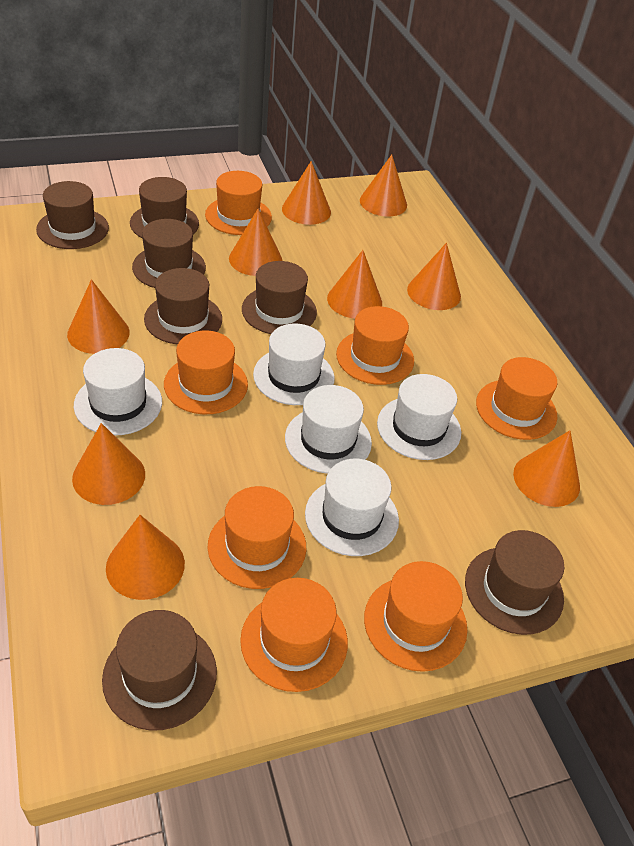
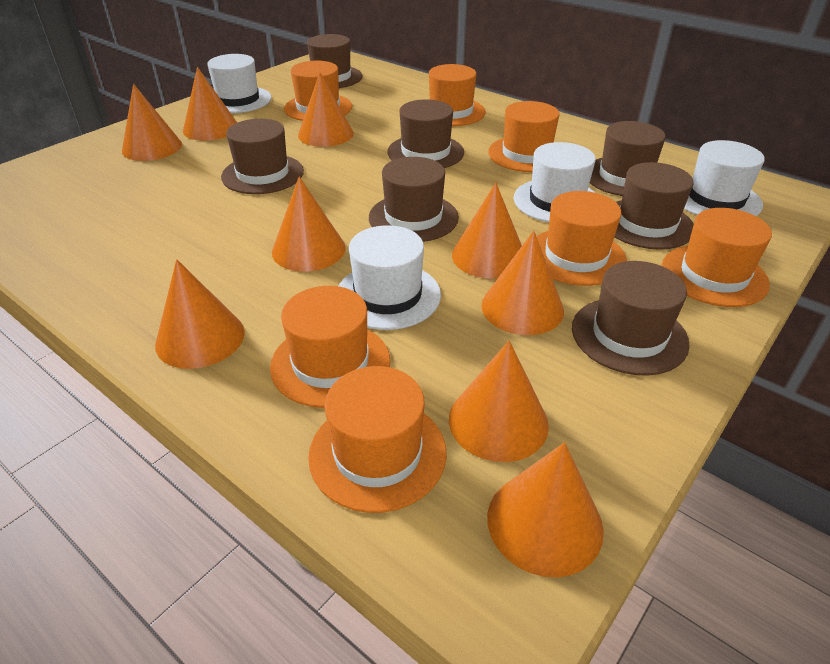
white hat: 5 -> 4

